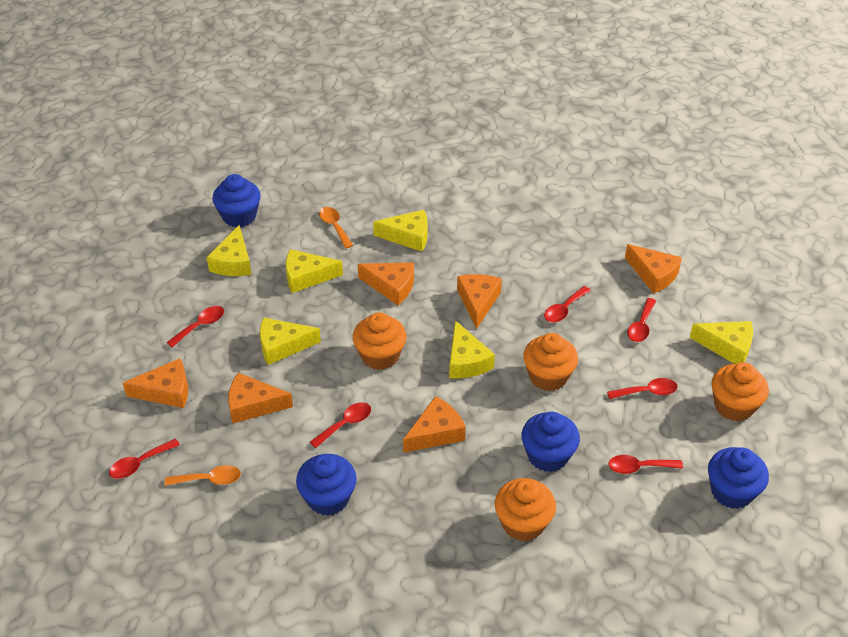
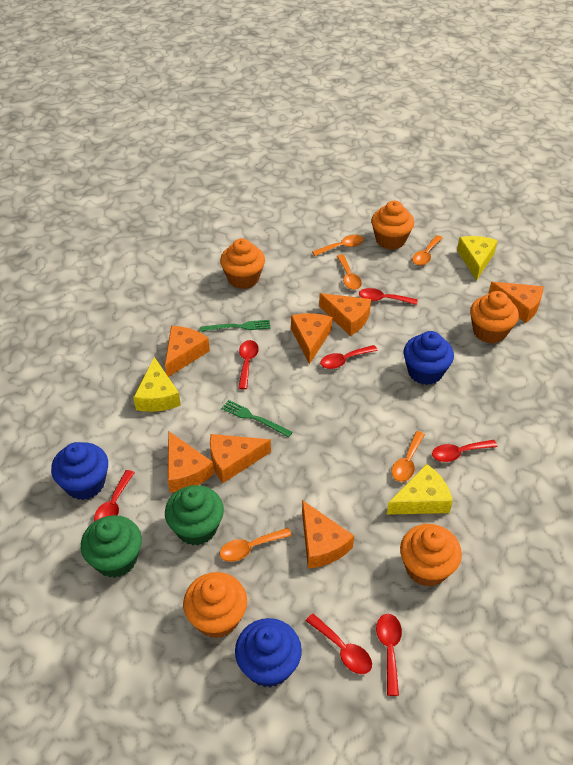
blue cupcake: 4 -> 3
green cupcake: 0 -> 2
green fork: 0 -> 2
orange cheese: 6 -> 7
orange cupcake: 4 -> 5
orange spoon: 2 -> 5
yellow cheese: 6 -> 3

